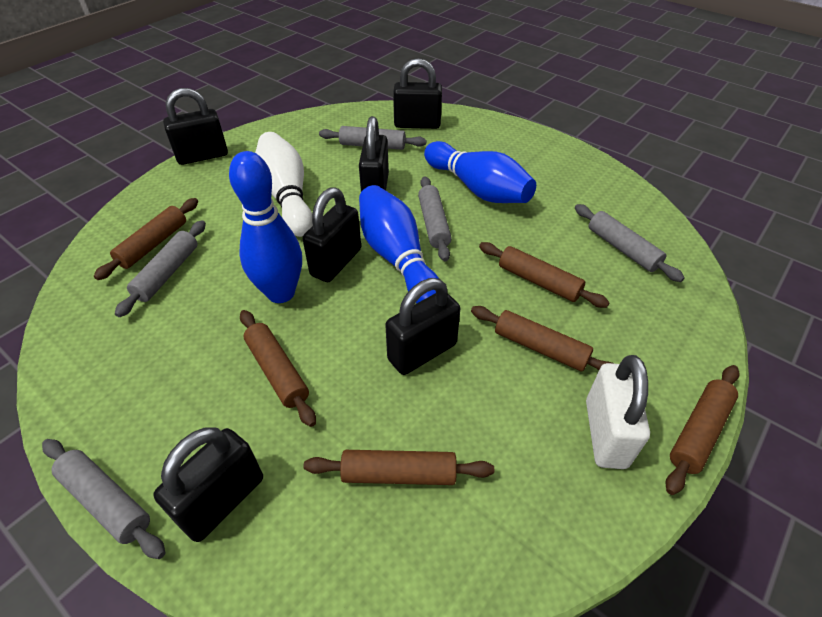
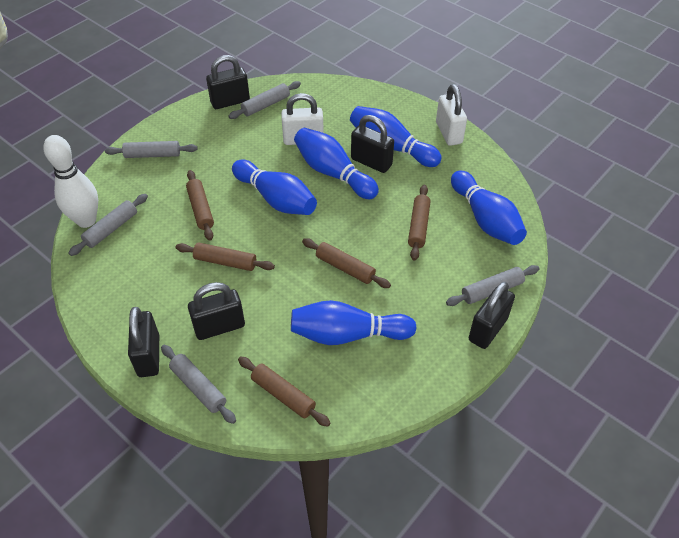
black padlock: 6 -> 5
blue bowling pin: 3 -> 5
brown rolling pin: 6 -> 5
white padlock: 1 -> 2

